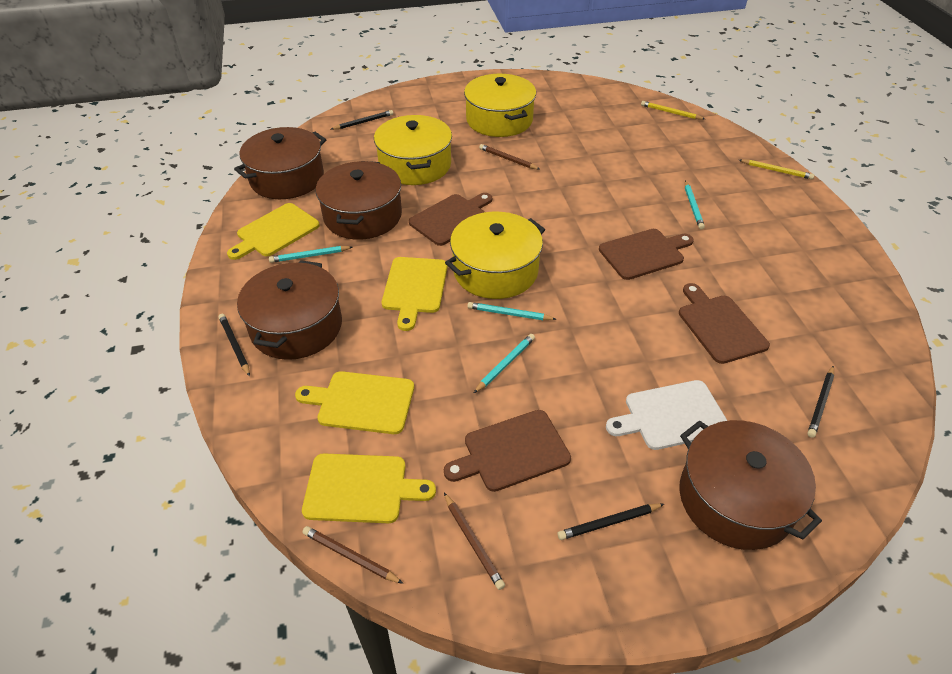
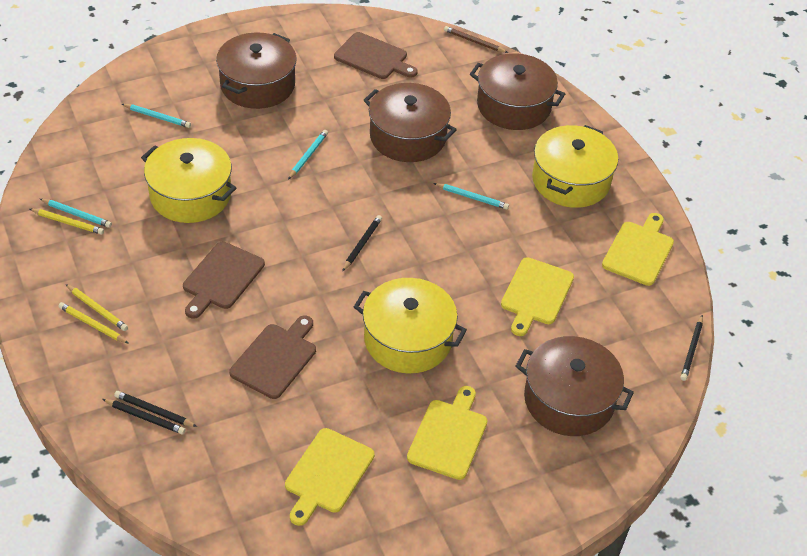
brown cutting board: 4 -> 3
brown pencil: 3 -> 1
white cutting board: 1 -> 0
yellow pencil: 2 -> 3

